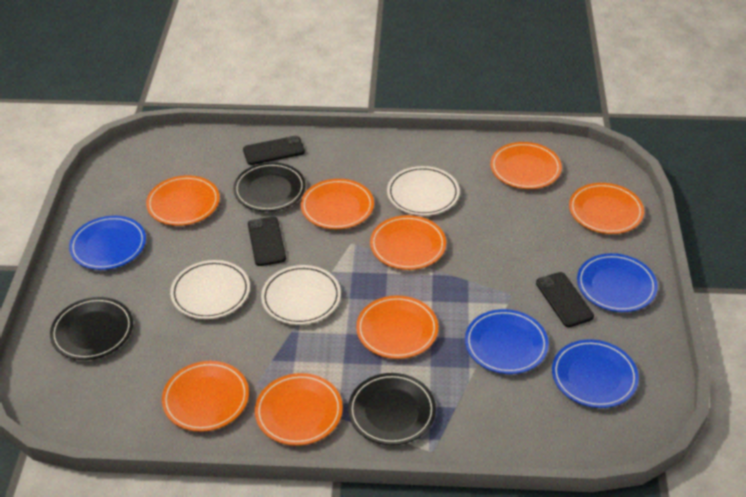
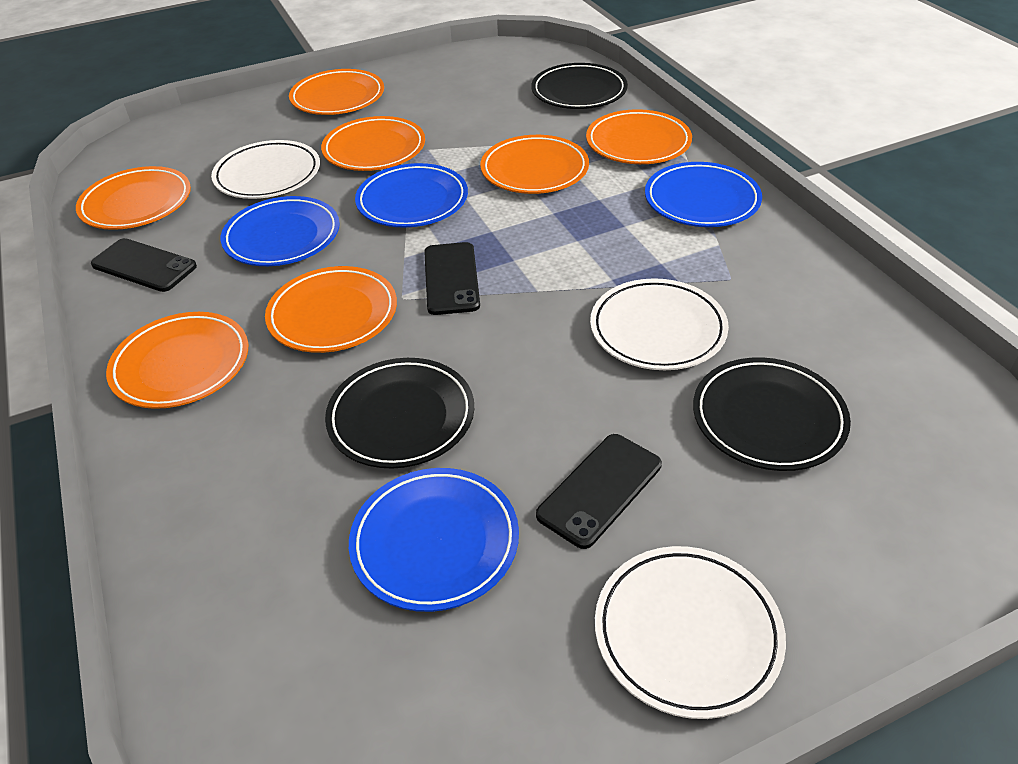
orange plate: 8 -> 7

